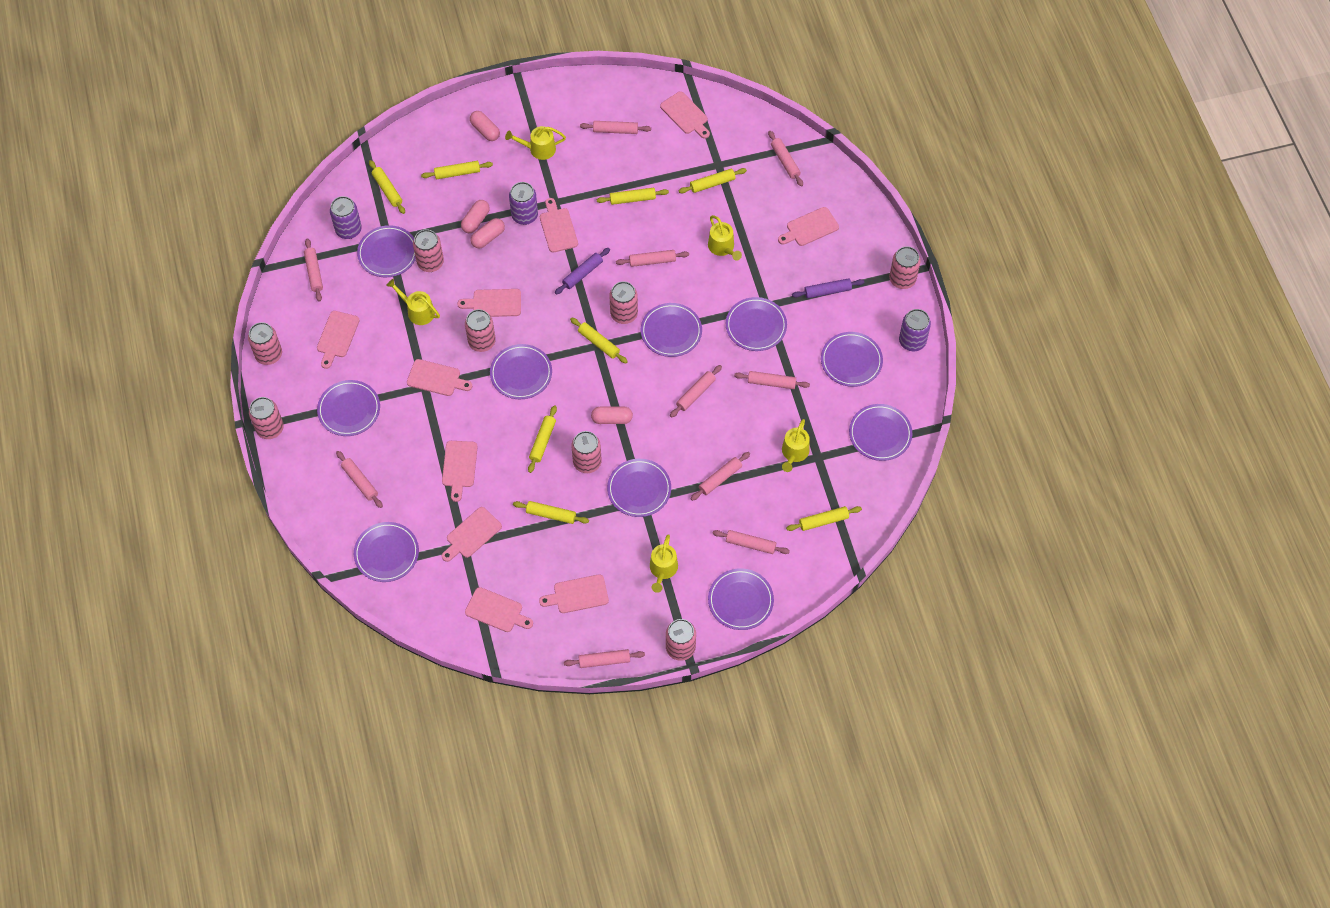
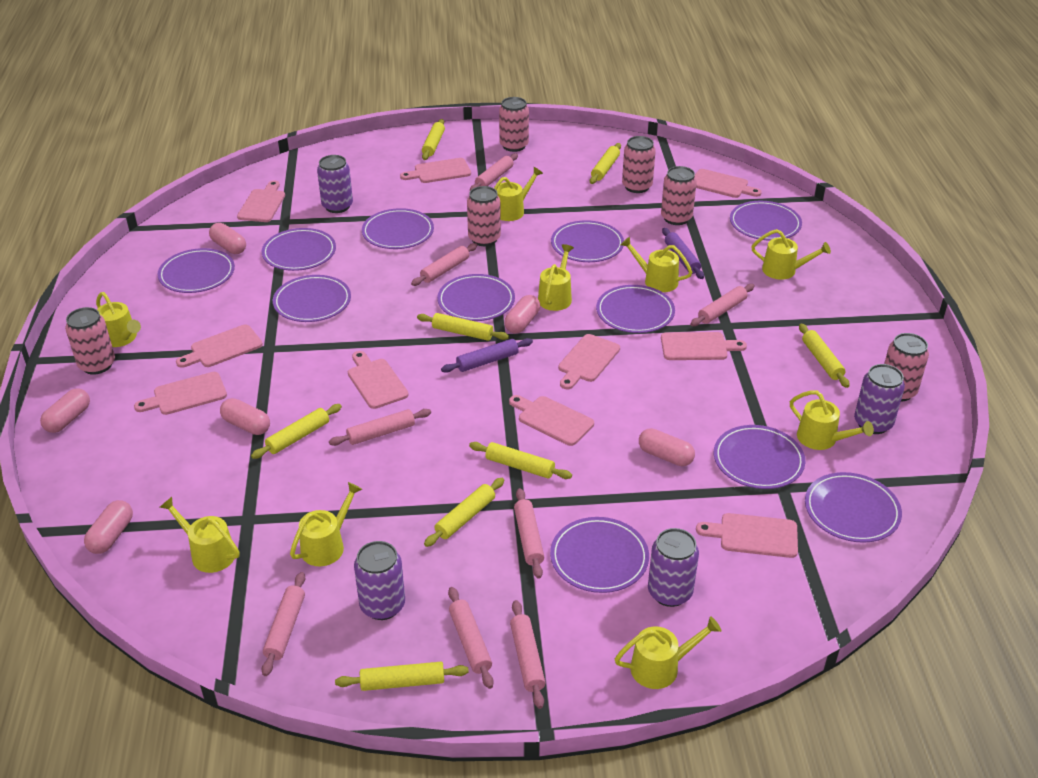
pink can: 8 -> 6
pink capsule: 4 -> 6
pink rolling pin: 10 -> 8
purple can: 3 -> 4
purple plate: 10 -> 11
yellow watering can: 5 -> 9

